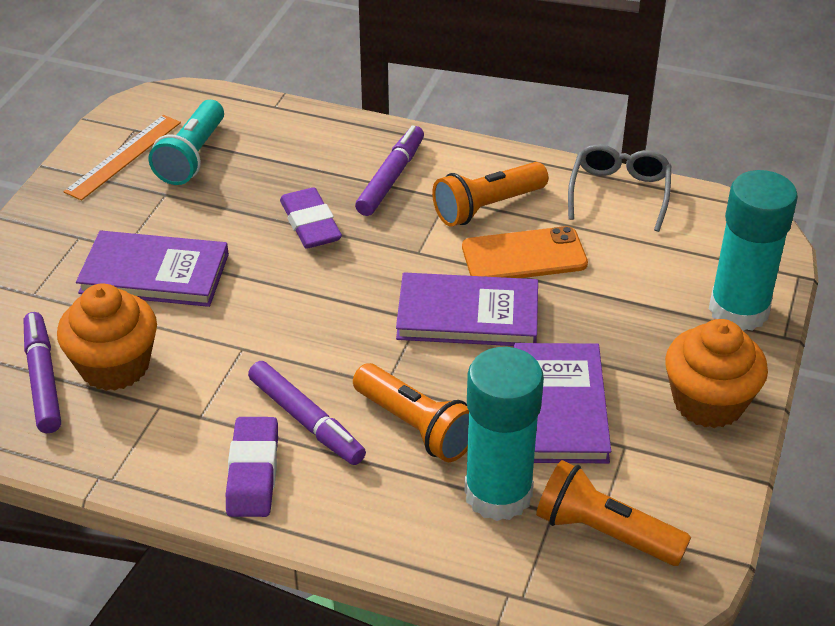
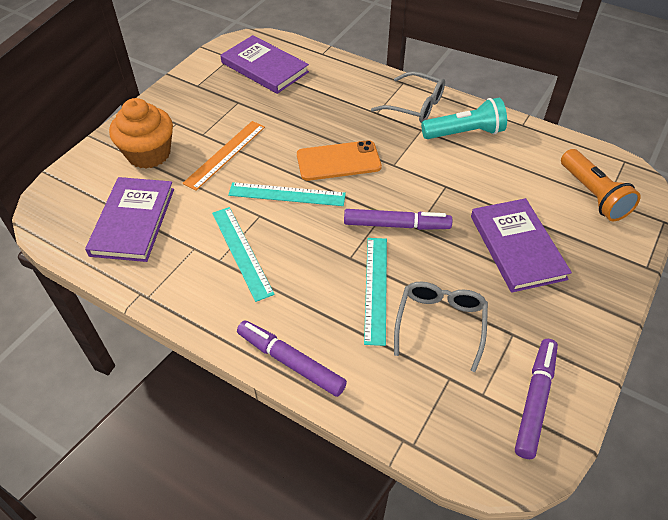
grey glasses: 1 -> 2
orange cupcake: 2 -> 1
orange flashlight: 3 -> 1
purple eraser: 2 -> 0
turquoise glue stick: 2 -> 0
turquoise ruler: 0 -> 3

